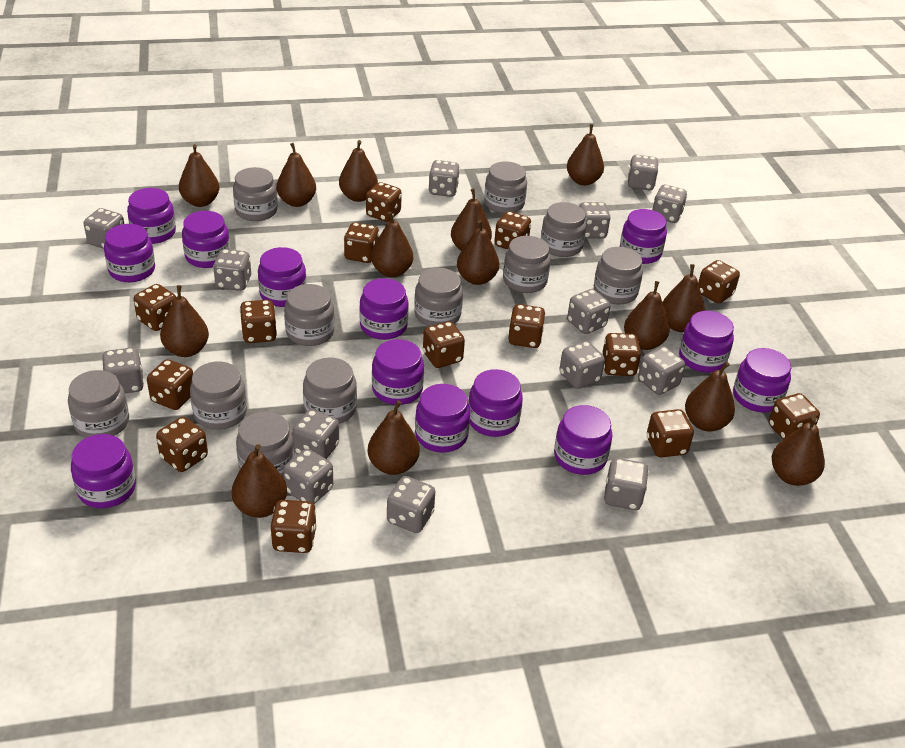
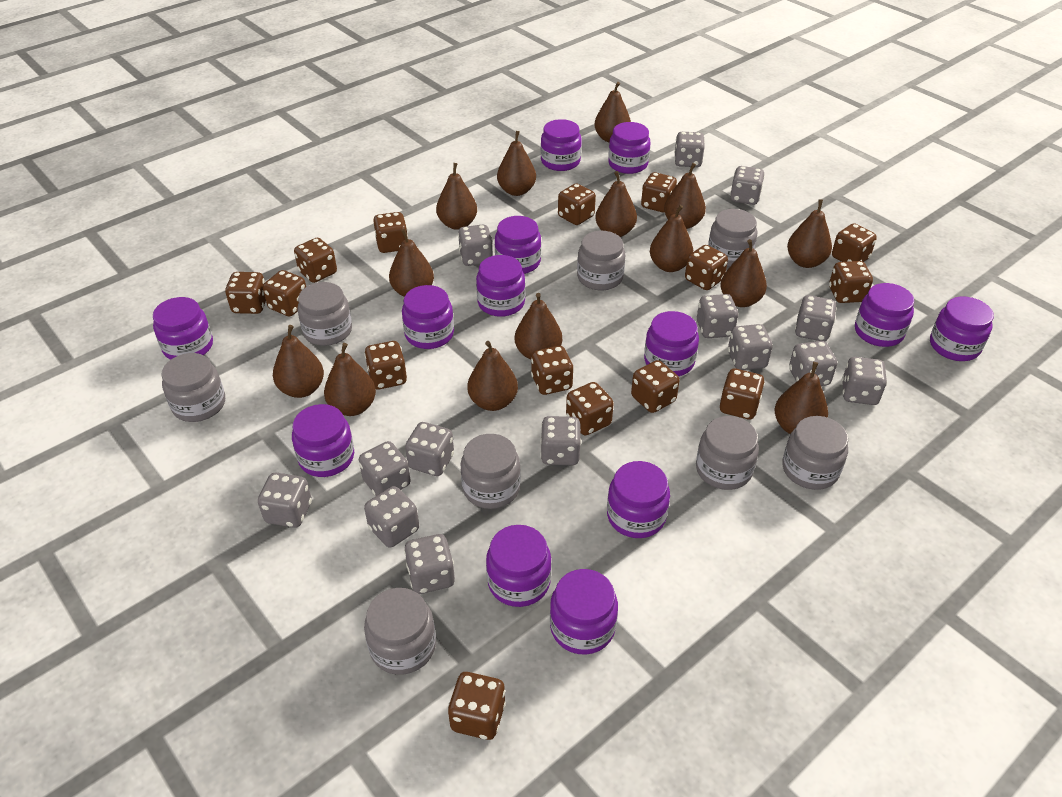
brown dice: 14 -> 15
grey jar: 11 -> 8

